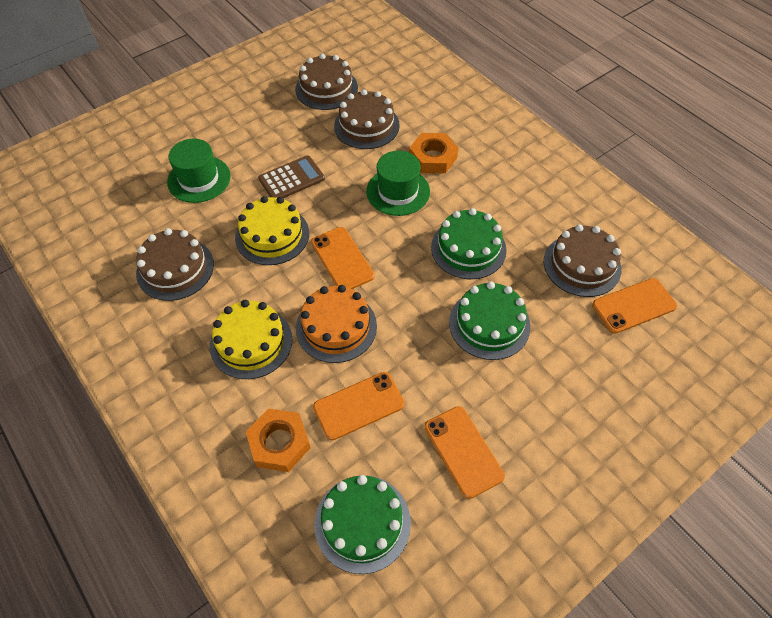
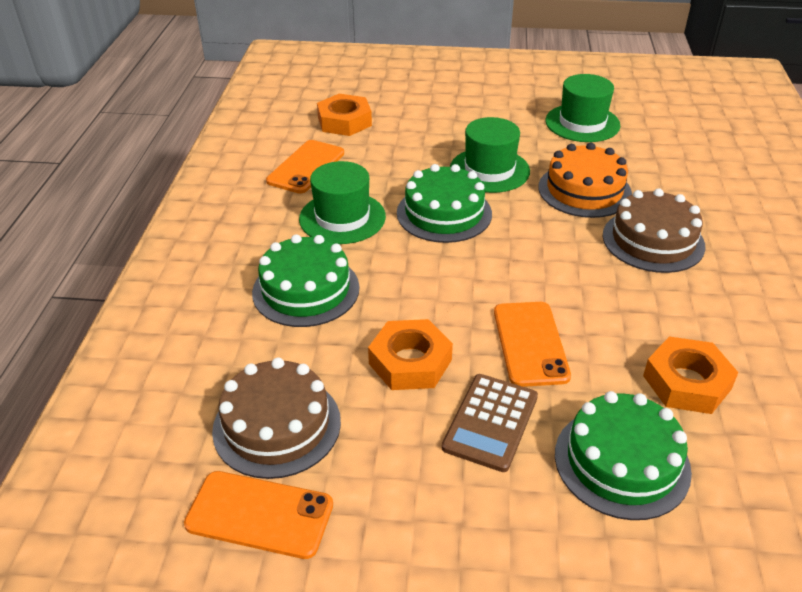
brown cake: 4 -> 2
green hat: 2 -> 3
orange nut: 2 -> 3
orange phone: 4 -> 3
yellow cake: 2 -> 0

